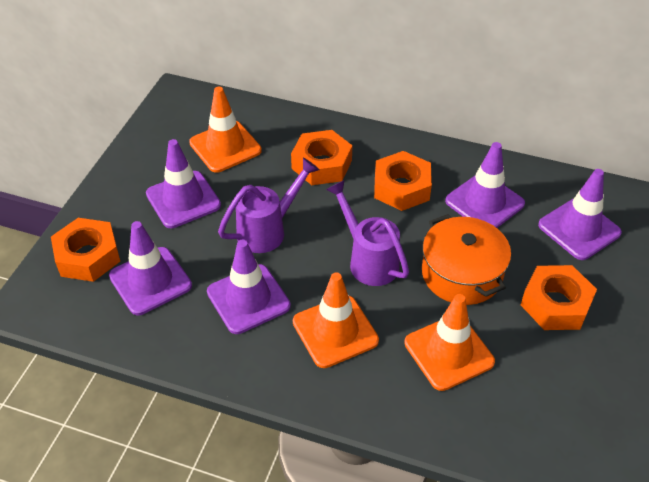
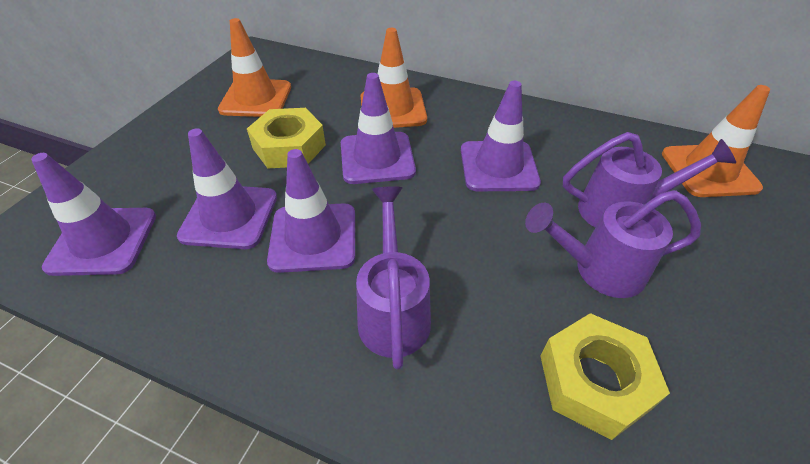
orange nut: 4 -> 0
orange pot: 1 -> 0
purple watering can: 2 -> 3
yellow nut: 0 -> 2

